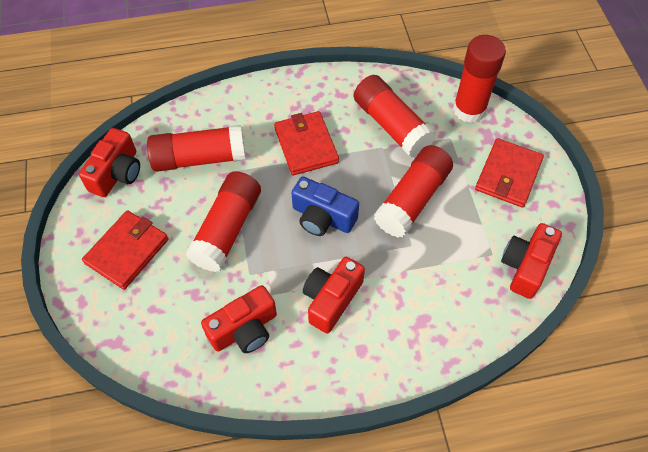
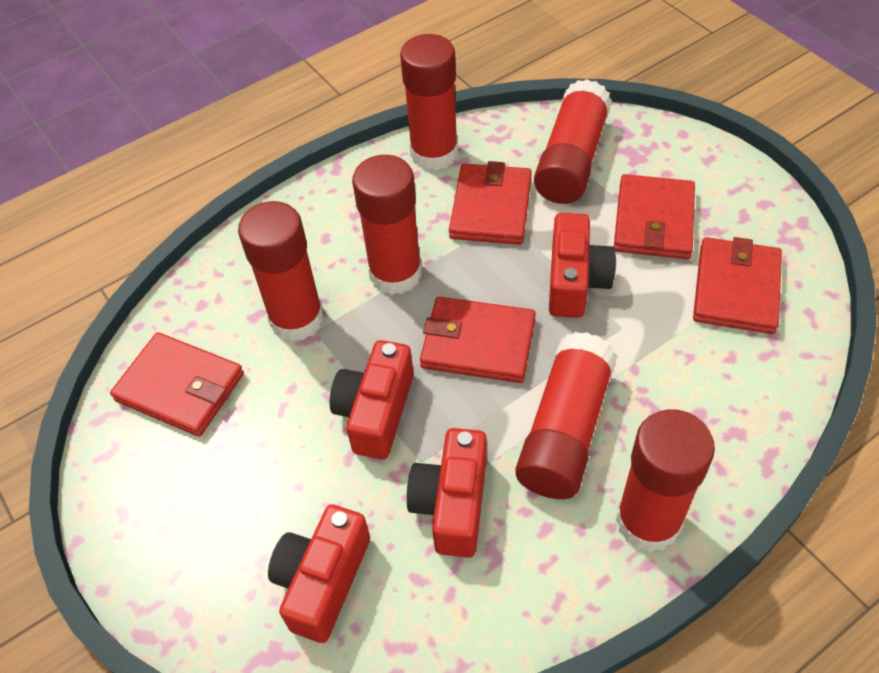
blue camera: 1 -> 0
red glue stick: 5 -> 6
red wallet: 3 -> 5

